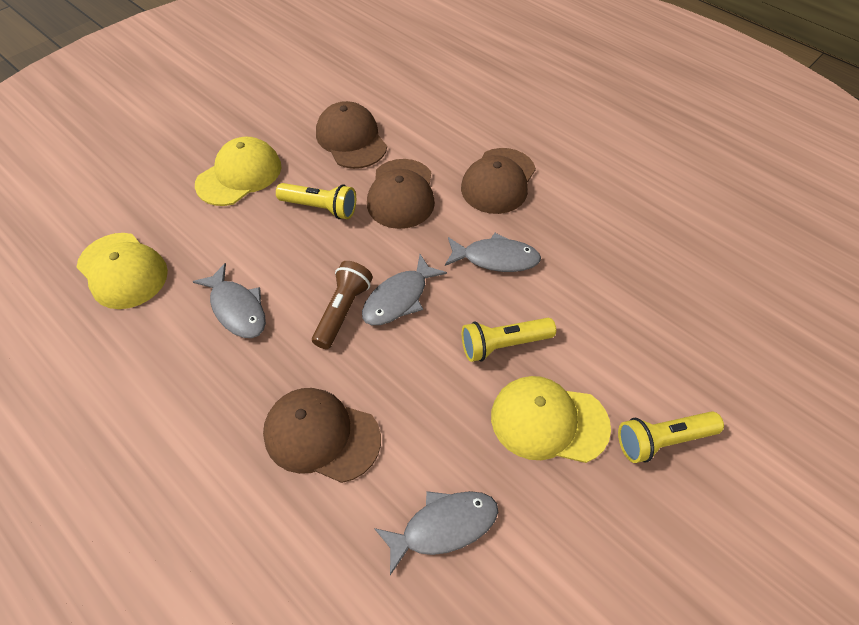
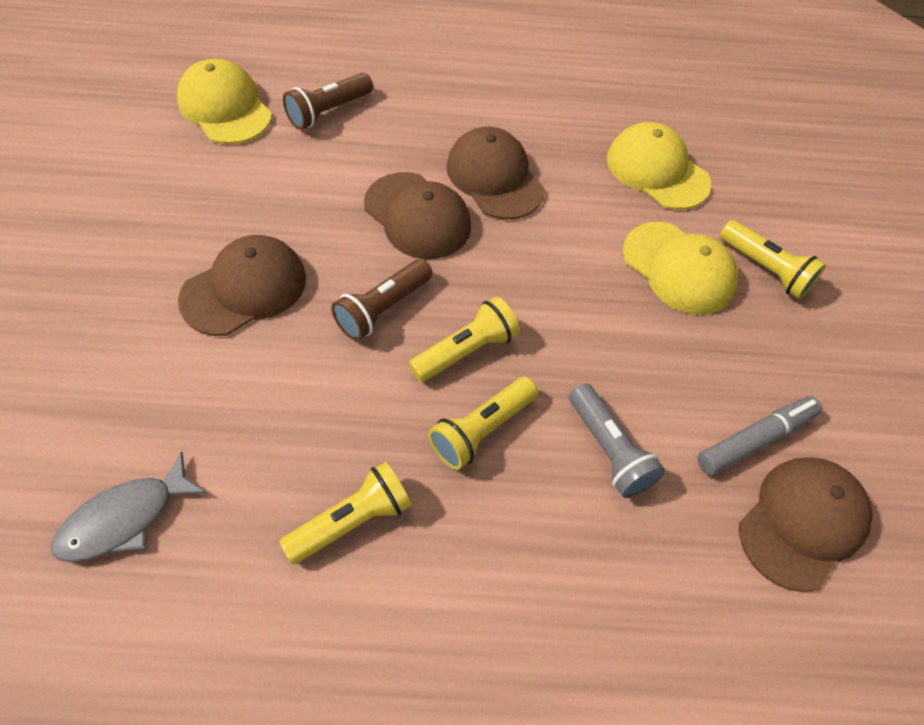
brown flashlight: 1 -> 2
grey fish: 4 -> 1
grey flashlight: 0 -> 1
grey marker: 0 -> 1
yellow flashlight: 3 -> 4

